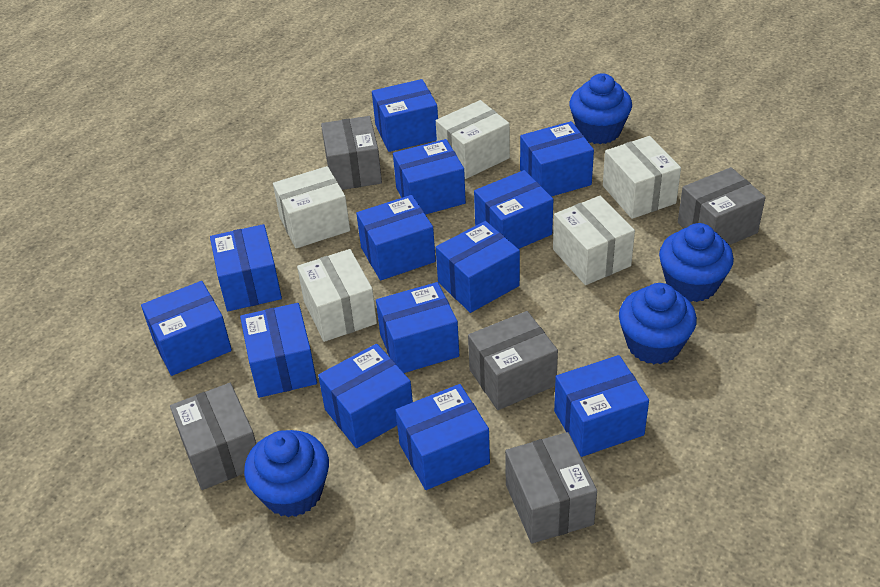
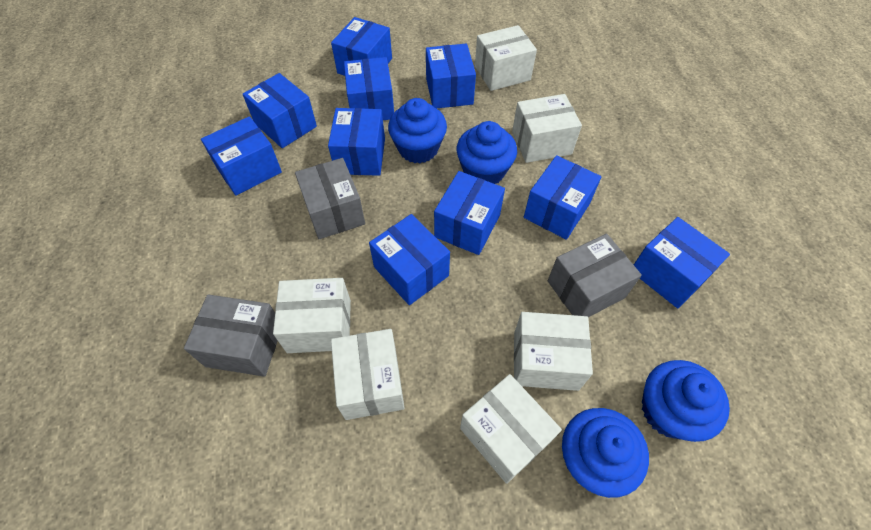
blue box: 13 -> 10
grey box: 5 -> 3
white box: 5 -> 6

